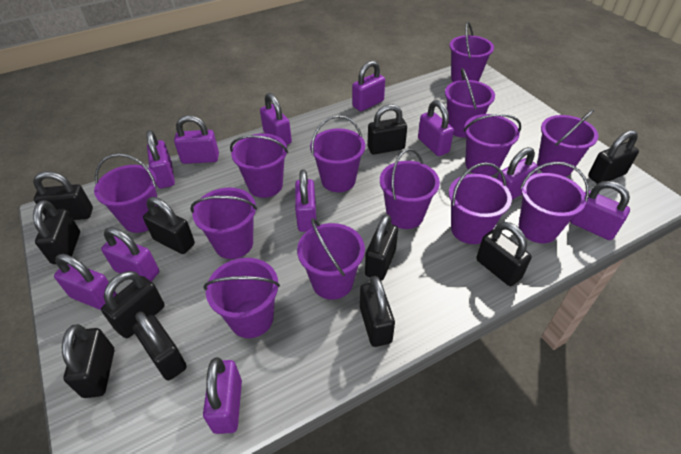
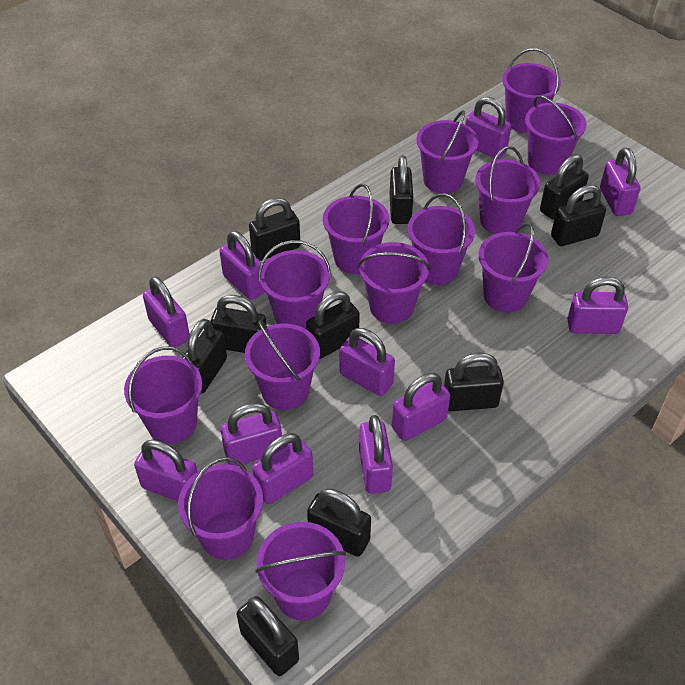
black padlock: 11 -> 10

